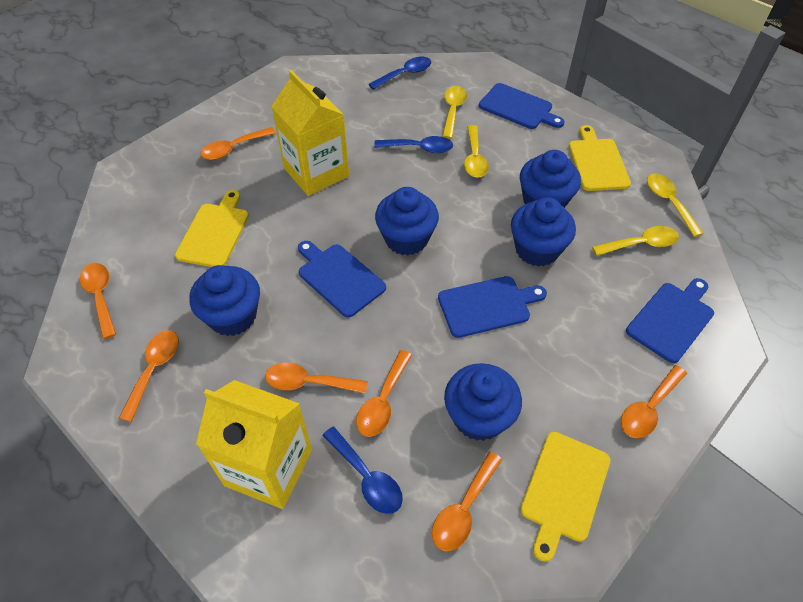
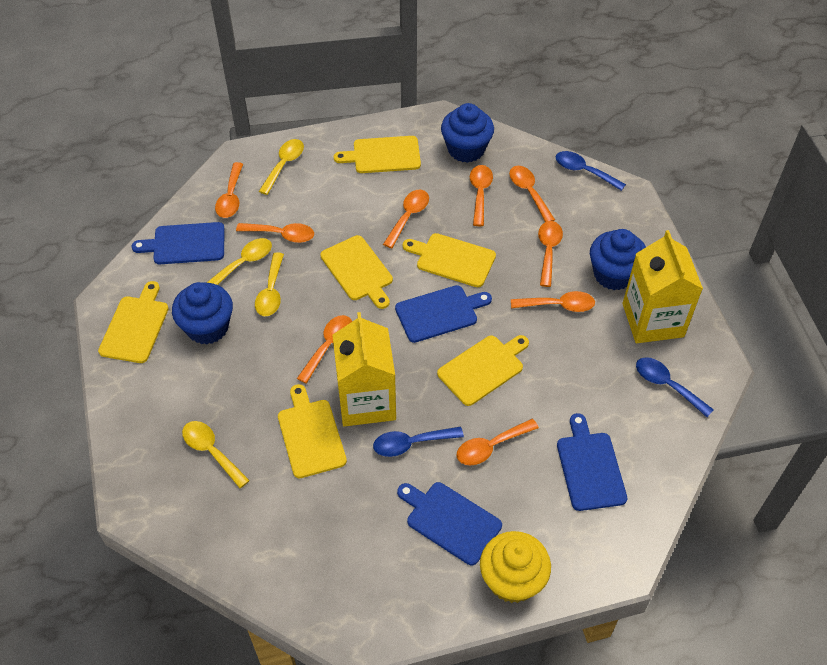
blue cupcake: 5 -> 3
orange spoon: 7 -> 9
yellow cupcake: 0 -> 1
yellow cutting board: 3 -> 6

